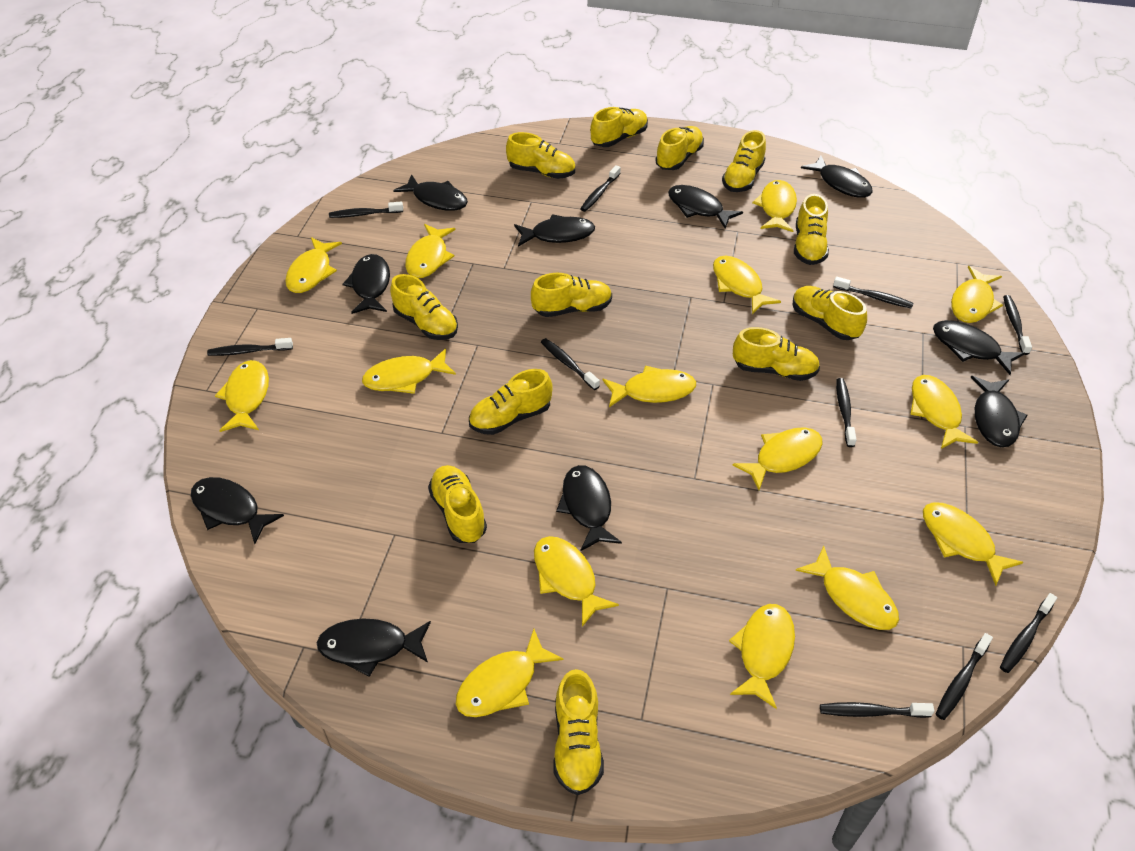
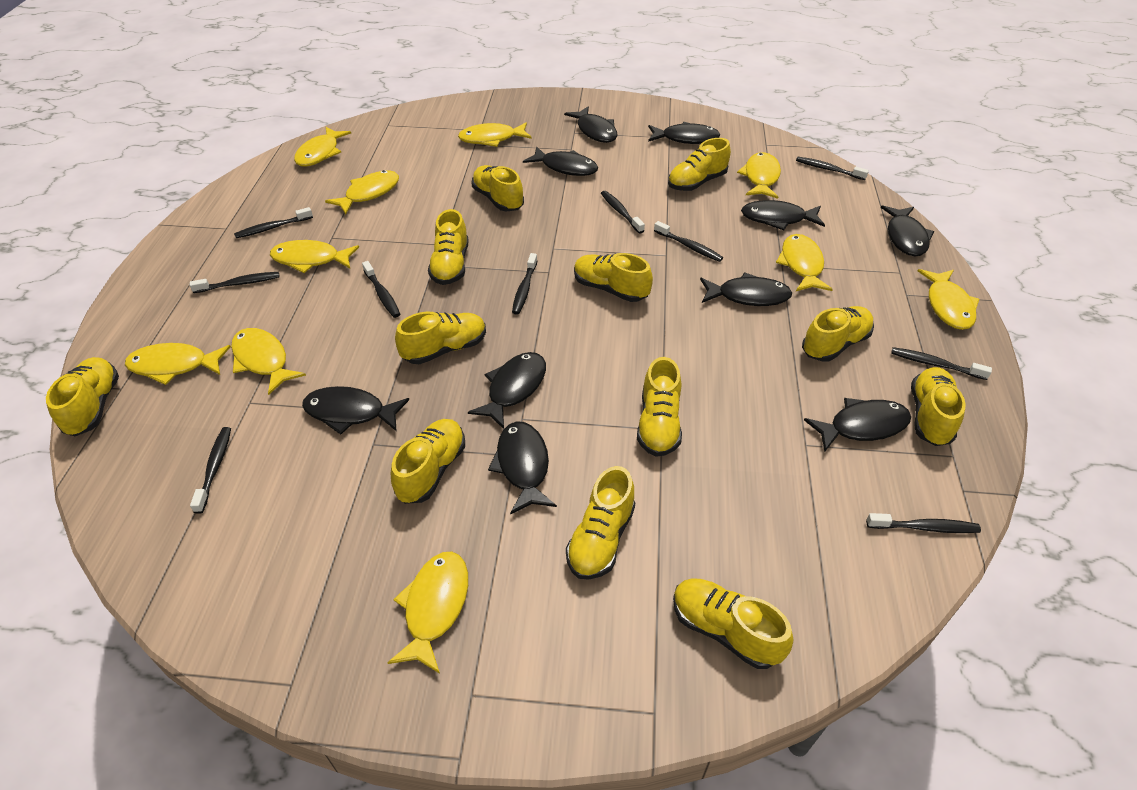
yellow fish: 15 -> 10

